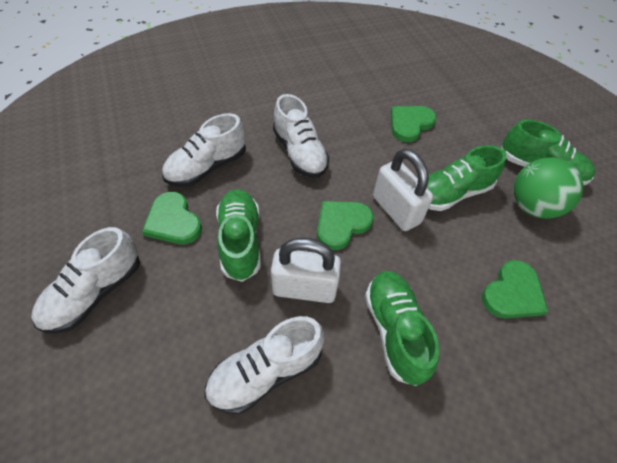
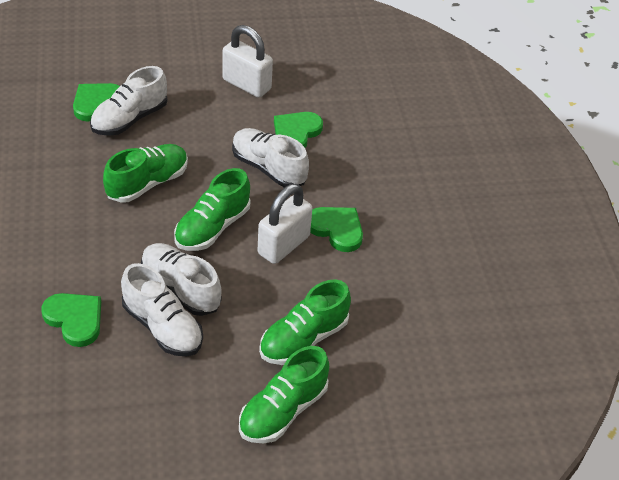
green ball: 1 -> 0

